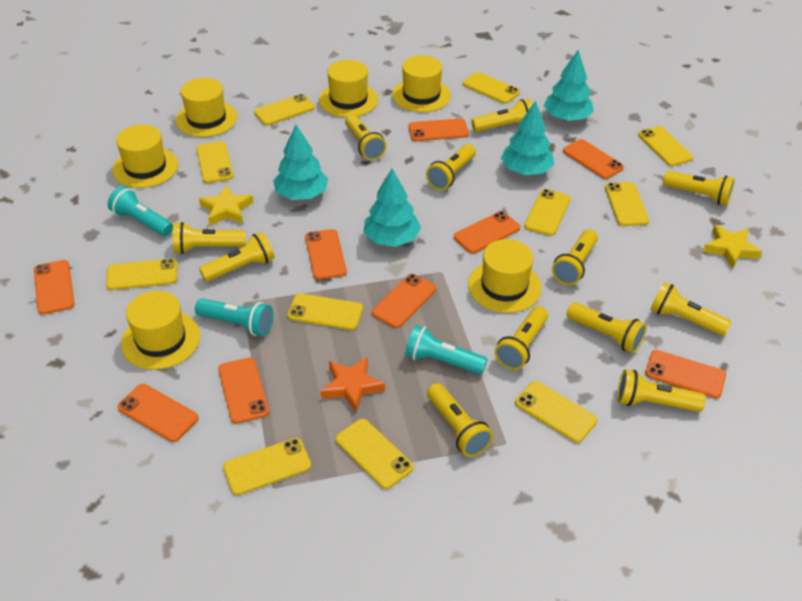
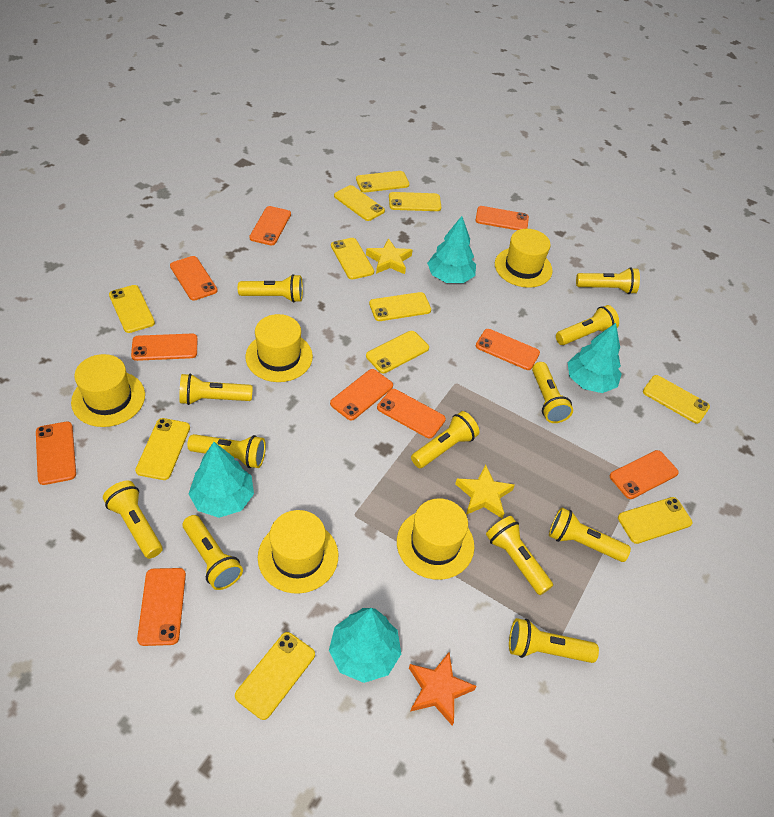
orange phone: 9 -> 10
turquoise flashlight: 3 -> 0
yellow hat: 6 -> 5

